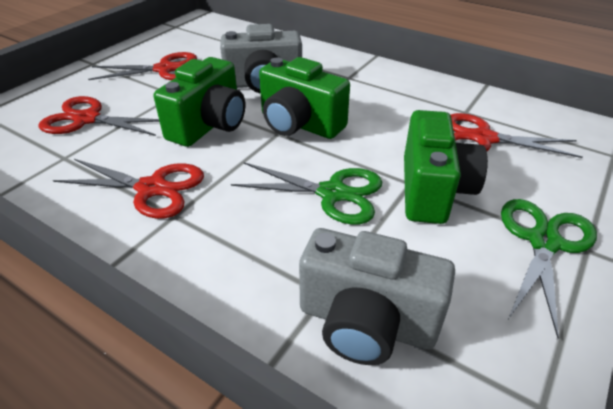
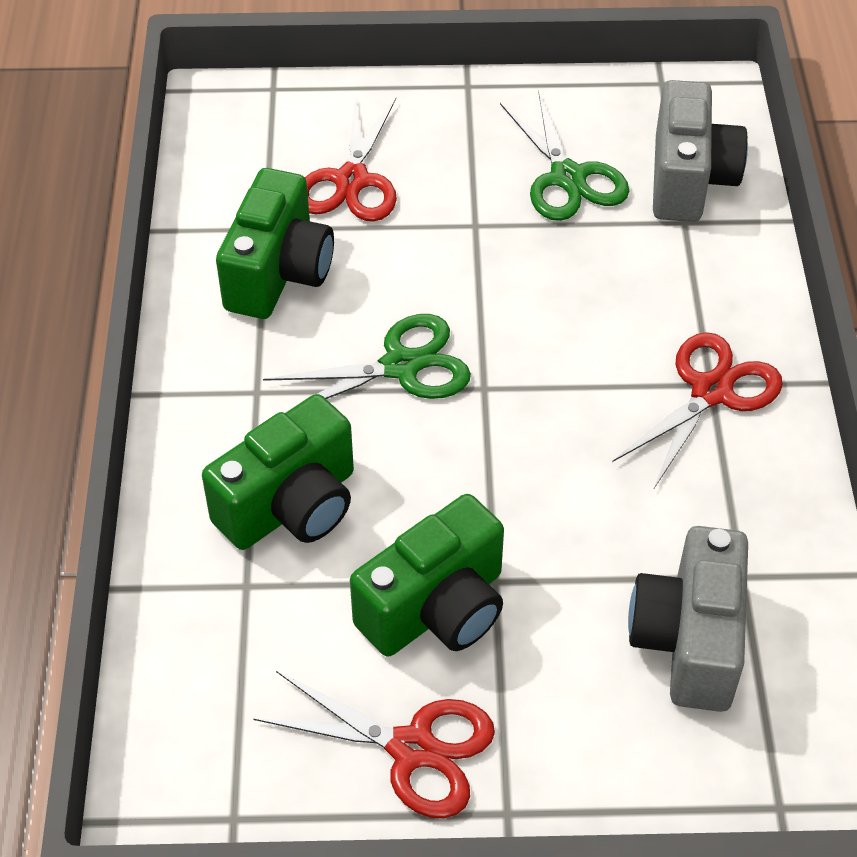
red scissors: 4 -> 3

